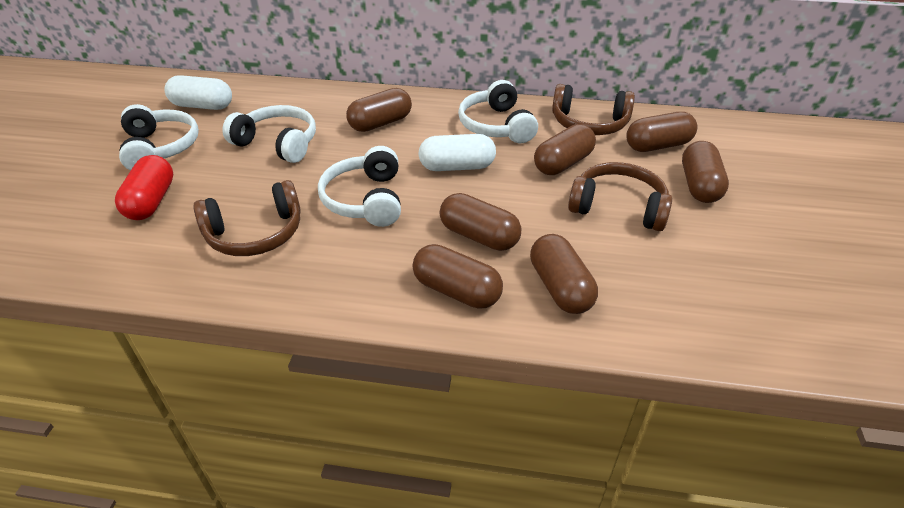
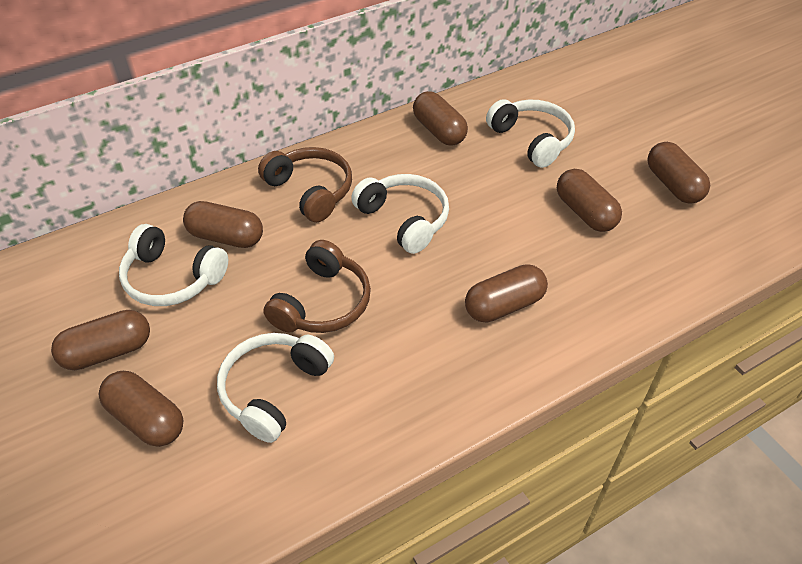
brown headphones: 3 -> 2
red capsule: 1 -> 0
white capsule: 2 -> 0

